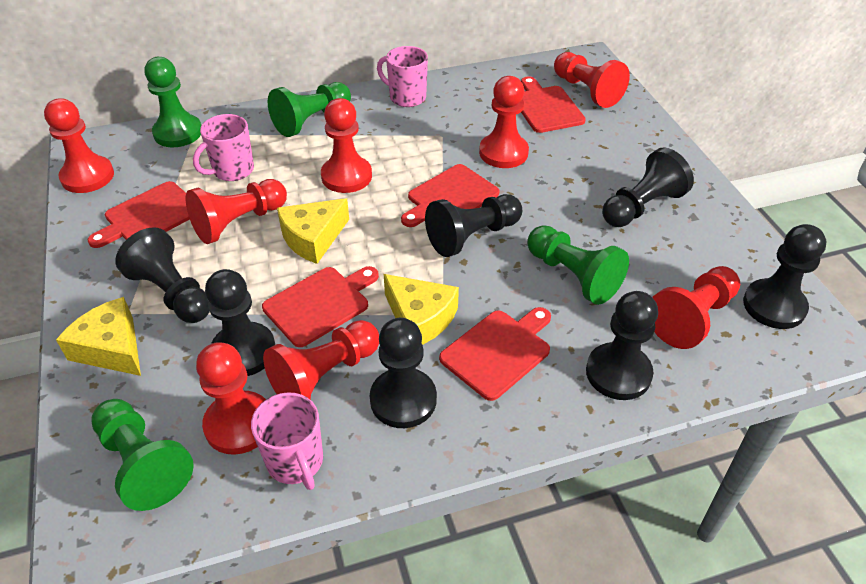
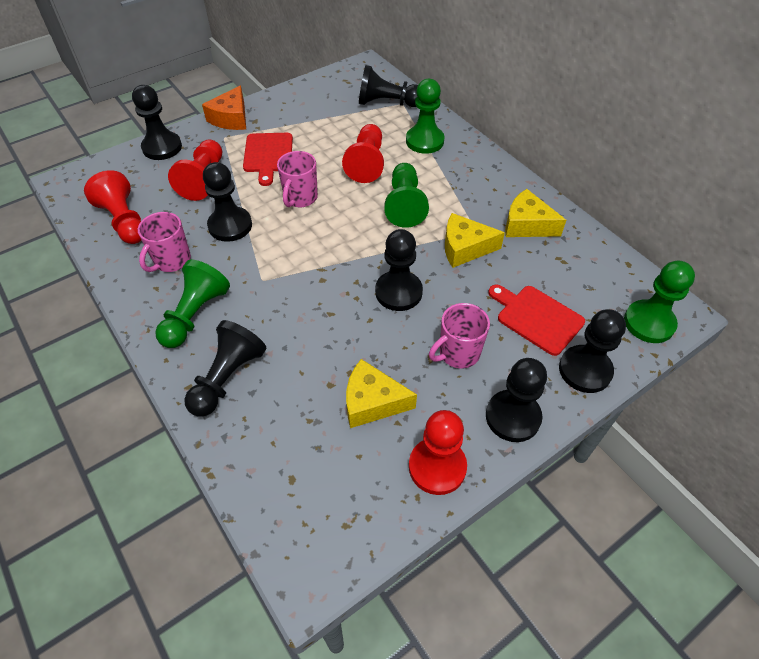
orange cheese: 0 -> 1
red cutting board: 5 -> 2
red pawn: 8 -> 4

